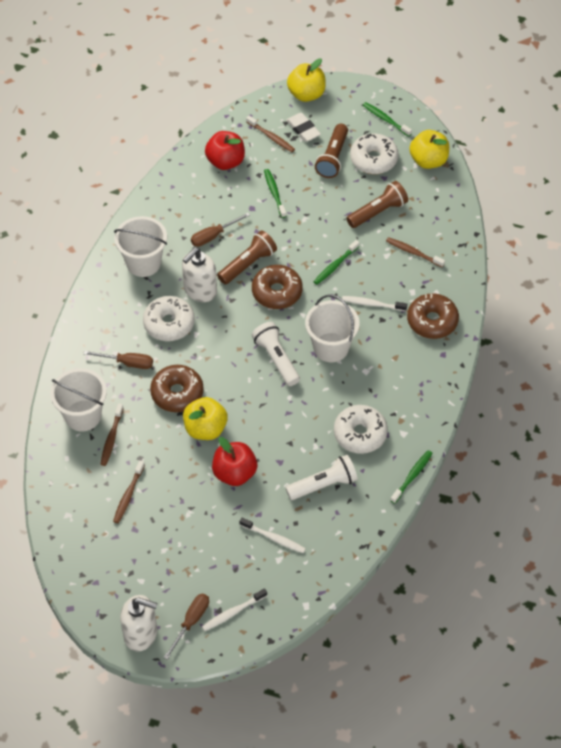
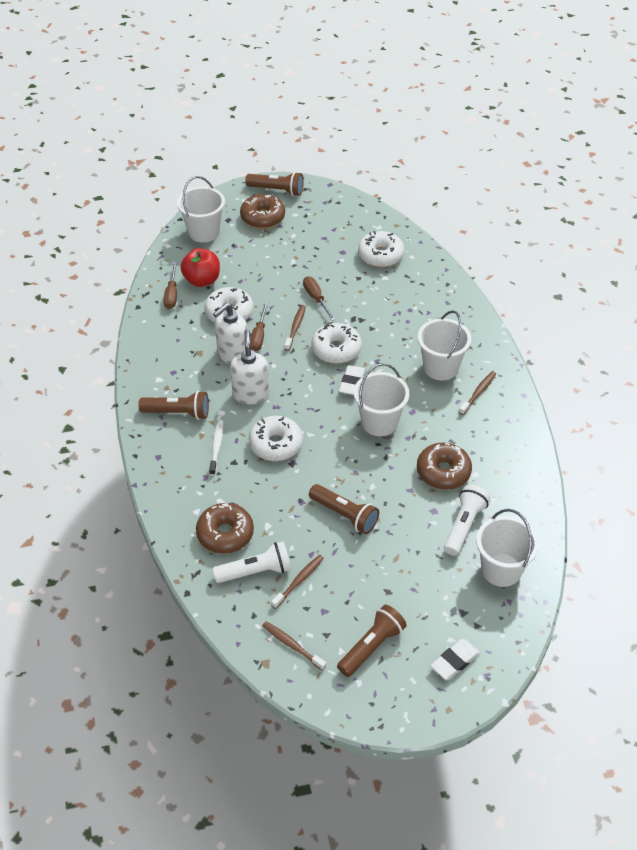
brown flashlight: 3 -> 4
green toothbrush: 4 -> 0
red apple: 2 -> 1
white bucket: 3 -> 4
white donut: 3 -> 4
white eraser: 1 -> 2
white toothbrush: 3 -> 1
yellow apple: 3 -> 0

